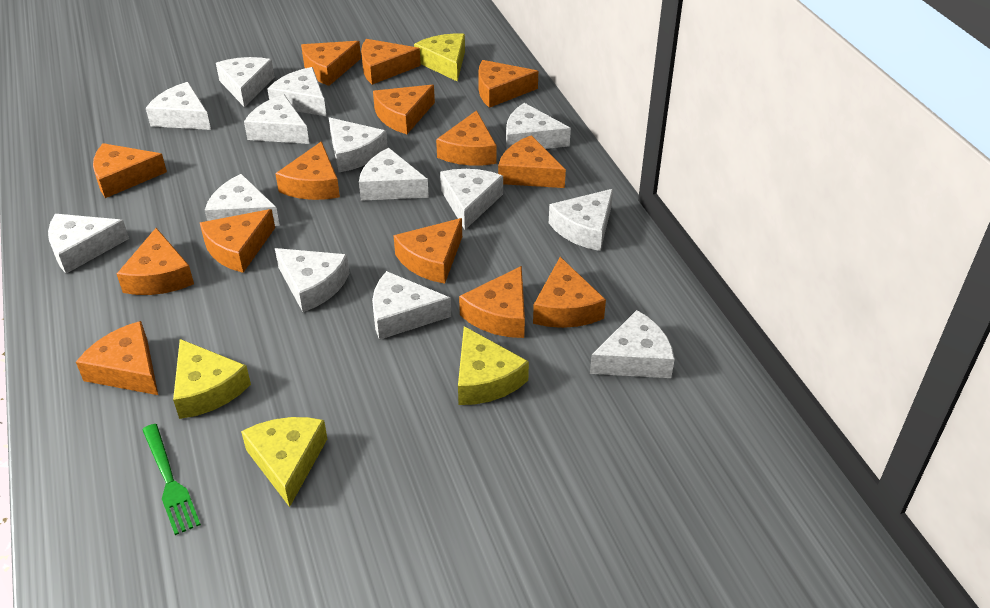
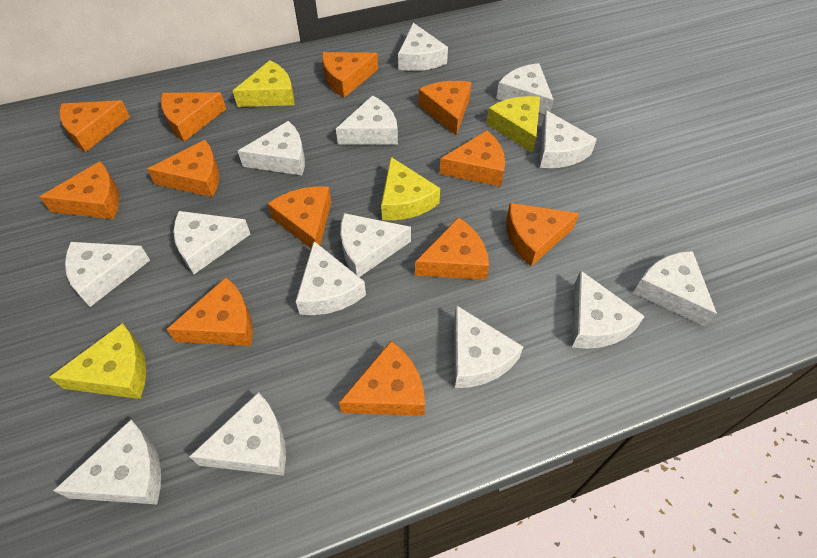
green fork: 1 -> 0
orange cheese: 14 -> 12

